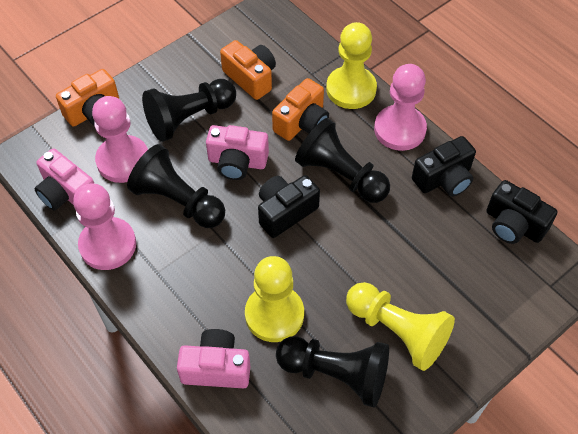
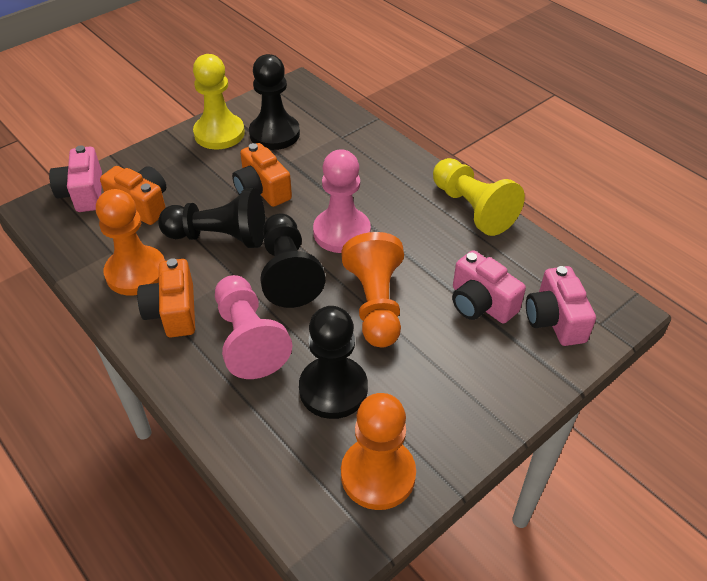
black camera: 3 -> 0
orange pawn: 0 -> 3
pink pawn: 3 -> 2
yellow pawn: 3 -> 2

